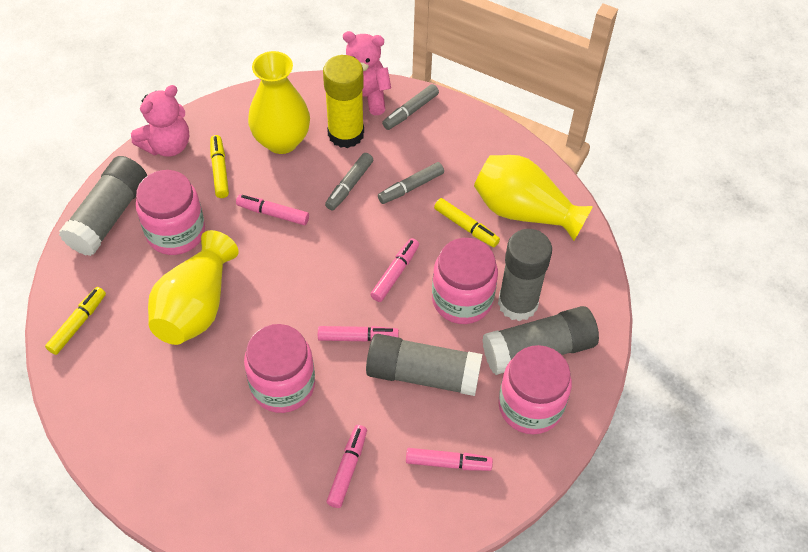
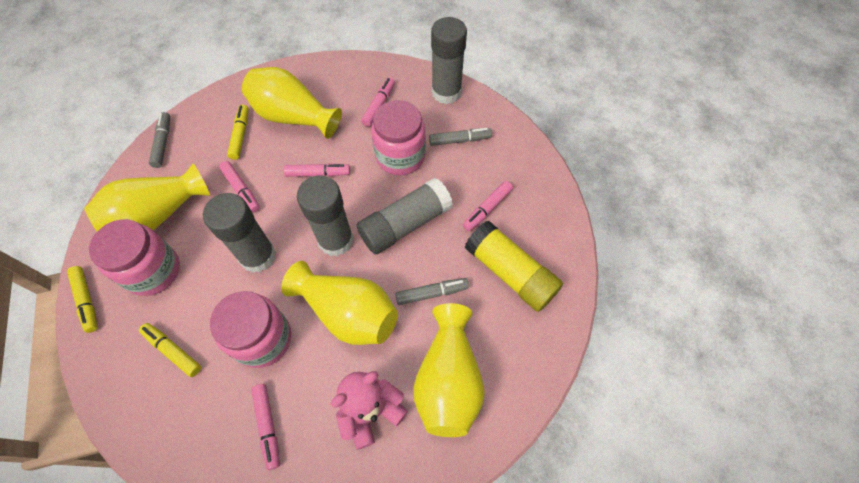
pink jar: 4 -> 3
pink teddy bear: 2 -> 1
yellow vase: 3 -> 4

